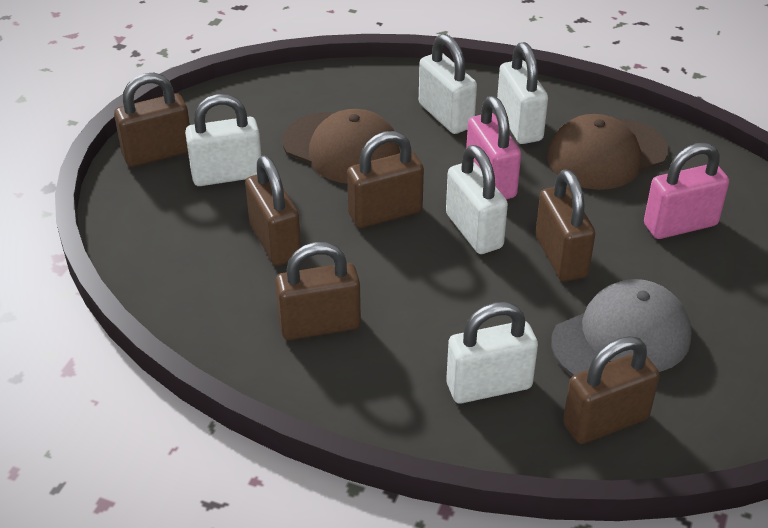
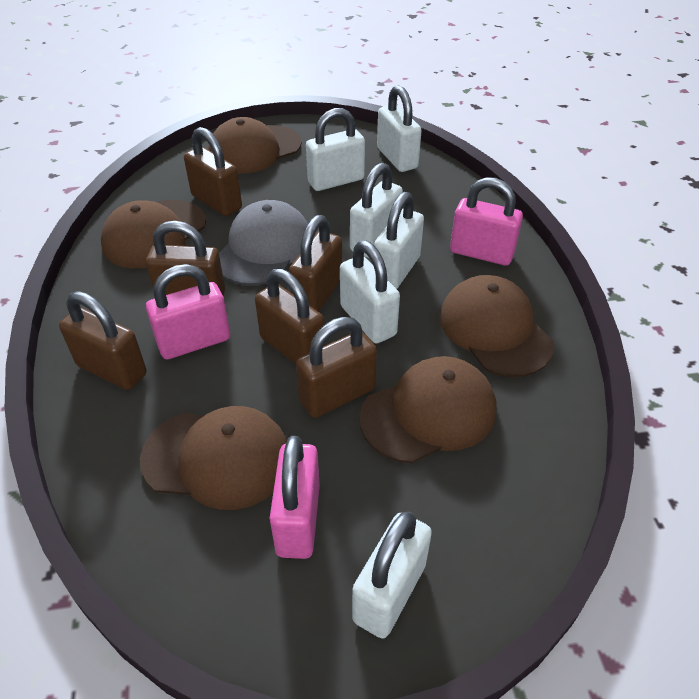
brown cap: 2 -> 5
pink padlock: 2 -> 3
white padlock: 5 -> 6

